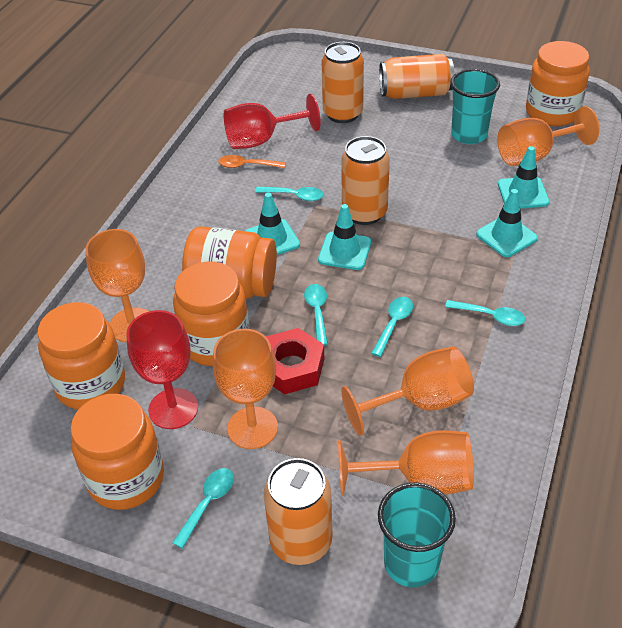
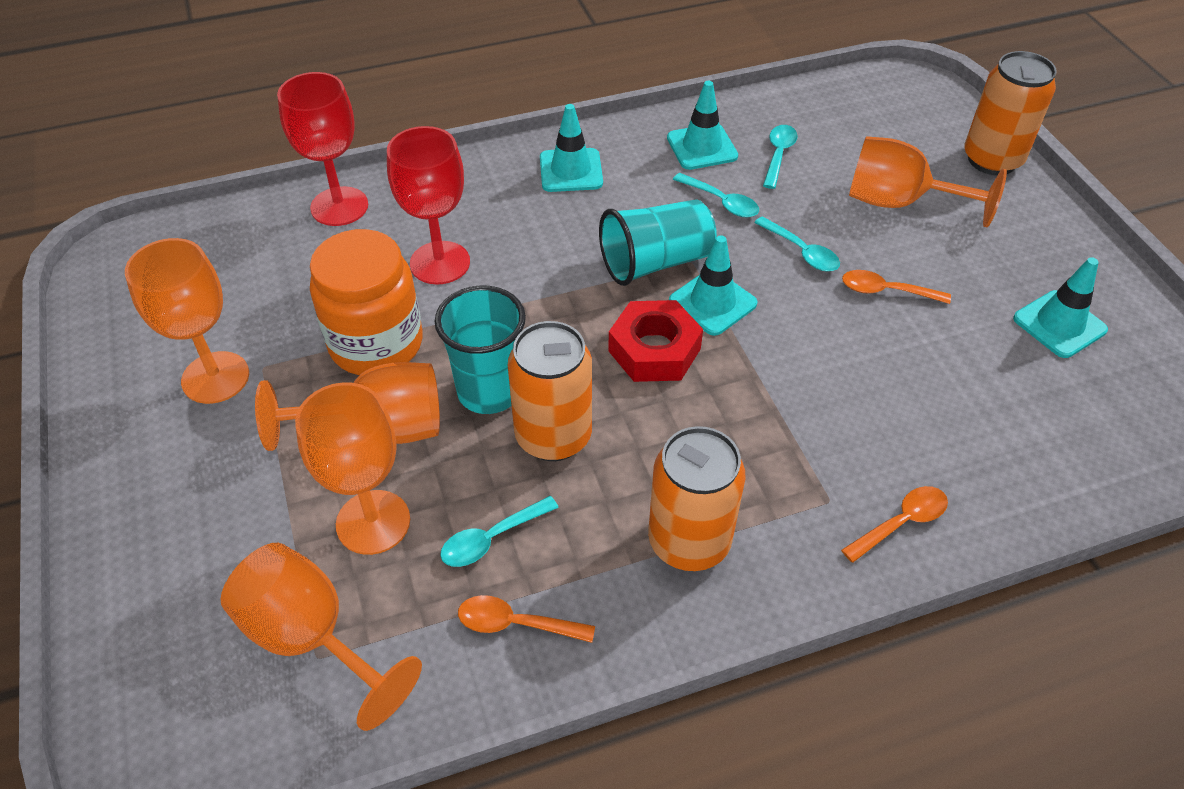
orange can: 4 -> 3
orange jar: 5 -> 1
orange spoon: 1 -> 3
turquoise spoon: 5 -> 4

